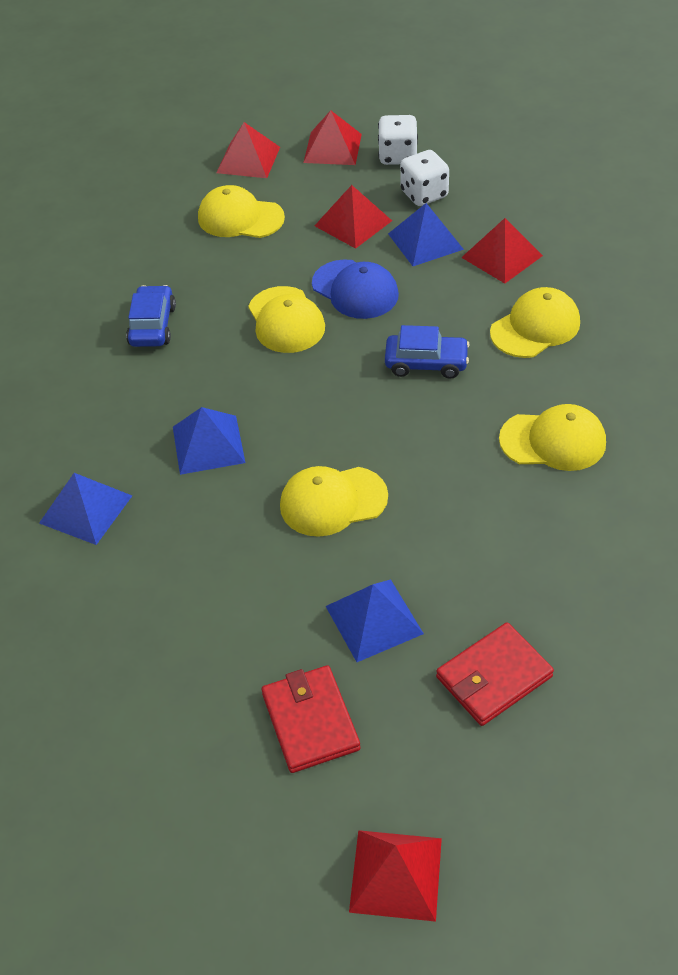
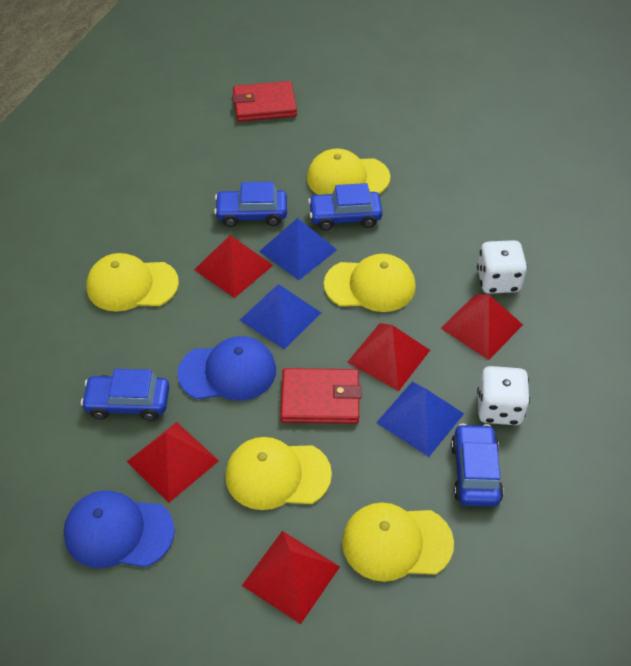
blue cap: 1 -> 2
blue car: 2 -> 4
blue pyramid: 4 -> 3

